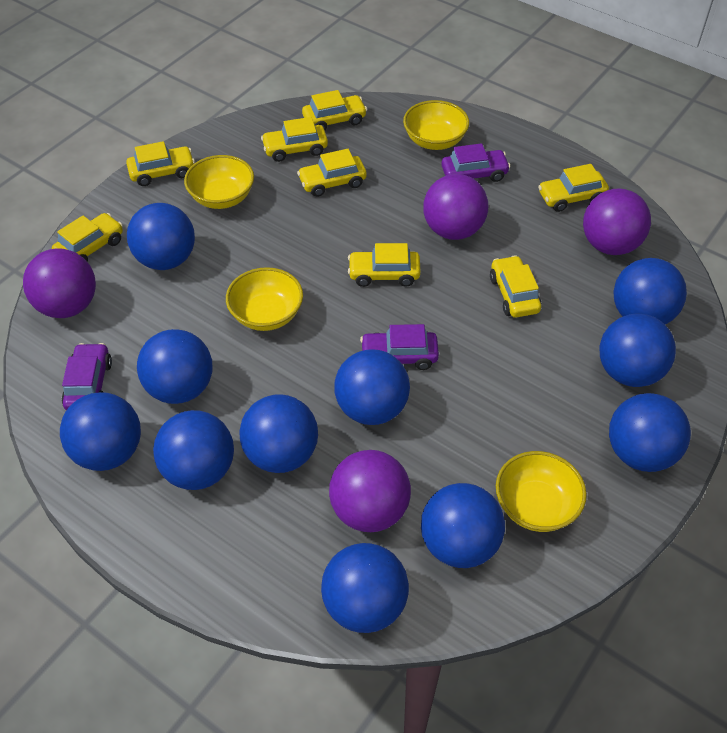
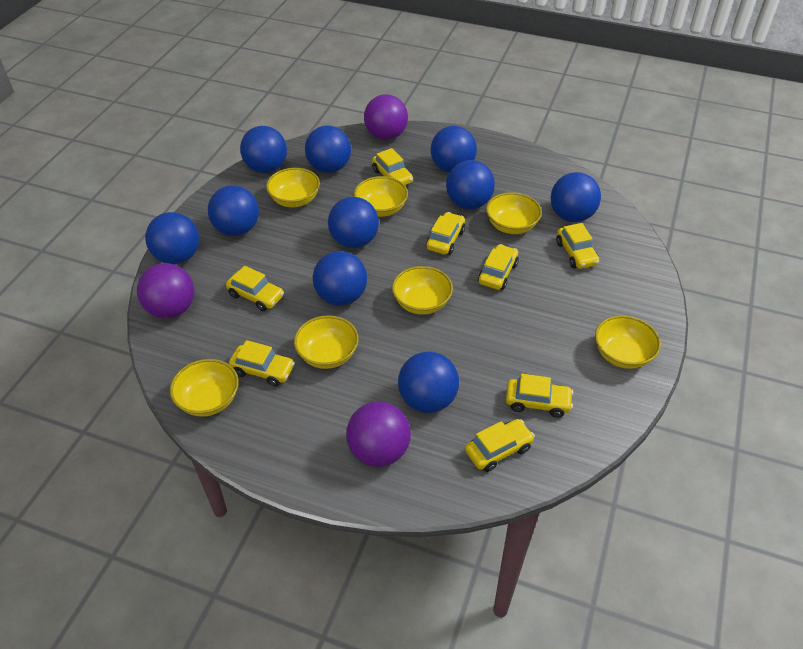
blue ball: 11 -> 10
purple ball: 4 -> 3
purple car: 3 -> 0
yellow bowl: 4 -> 7

